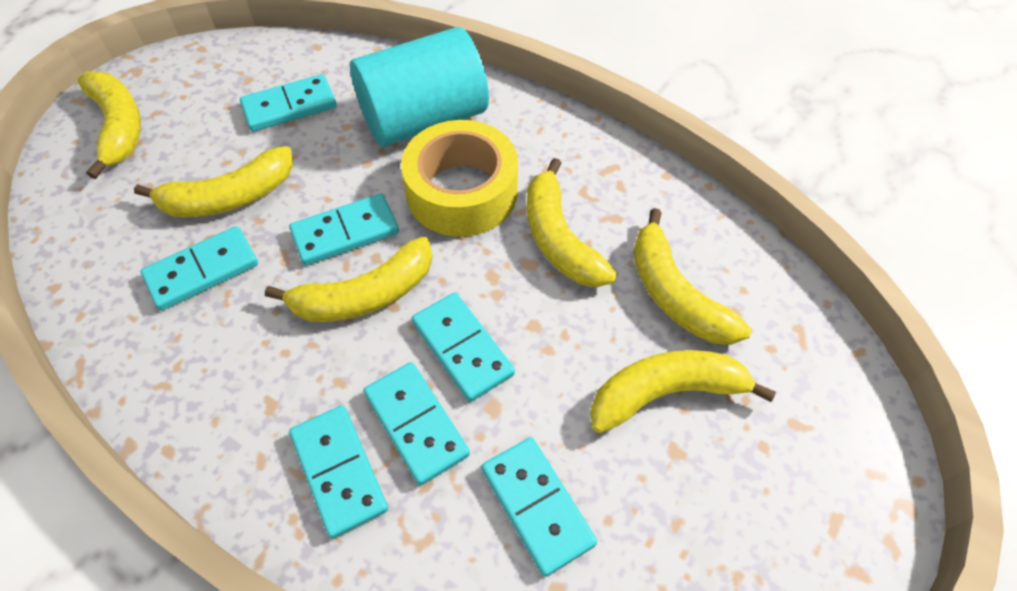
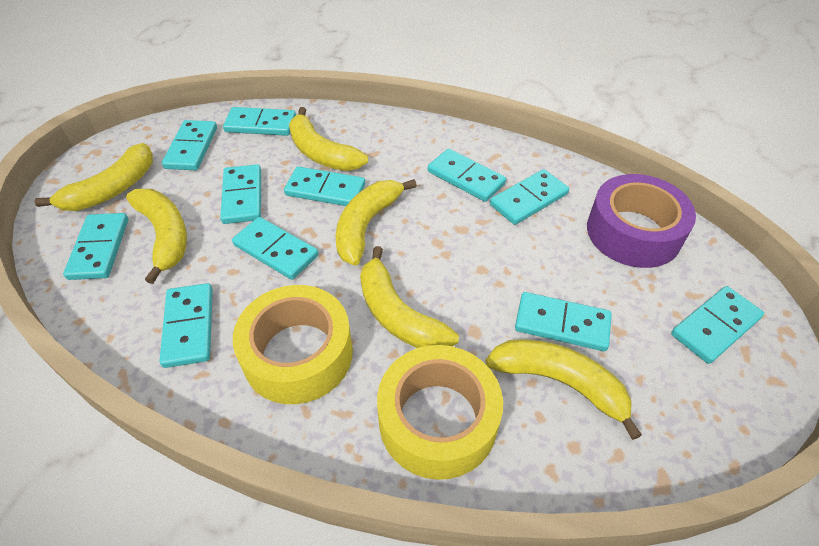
purple tape: 0 -> 1
turquoise cylinder: 1 -> 0
turquoise domino: 7 -> 11
yellow tape: 1 -> 2

